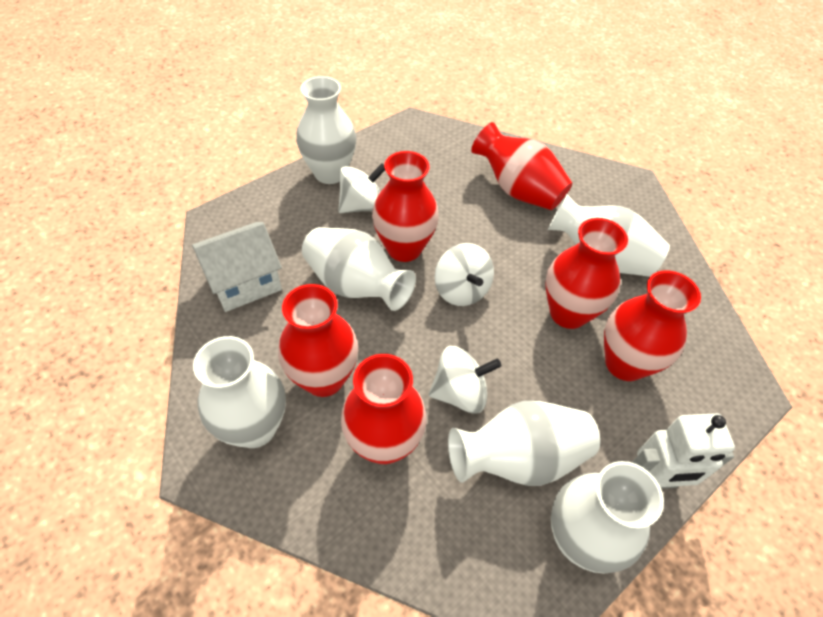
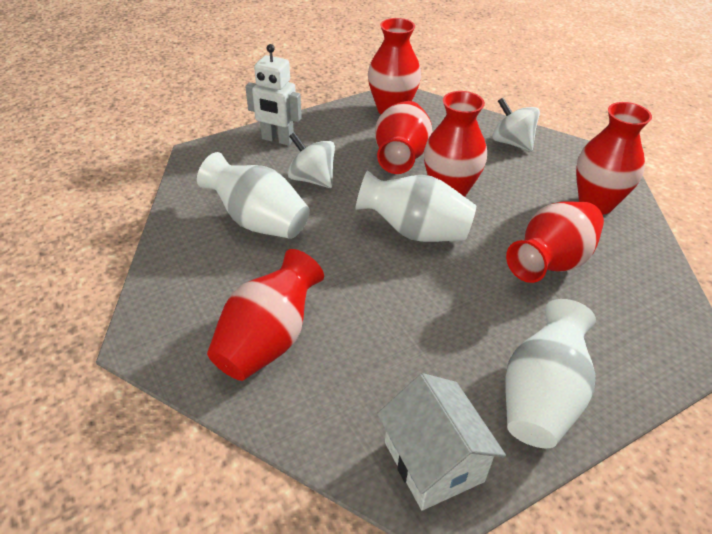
white spinning top: 3 -> 2
white vase: 6 -> 3

